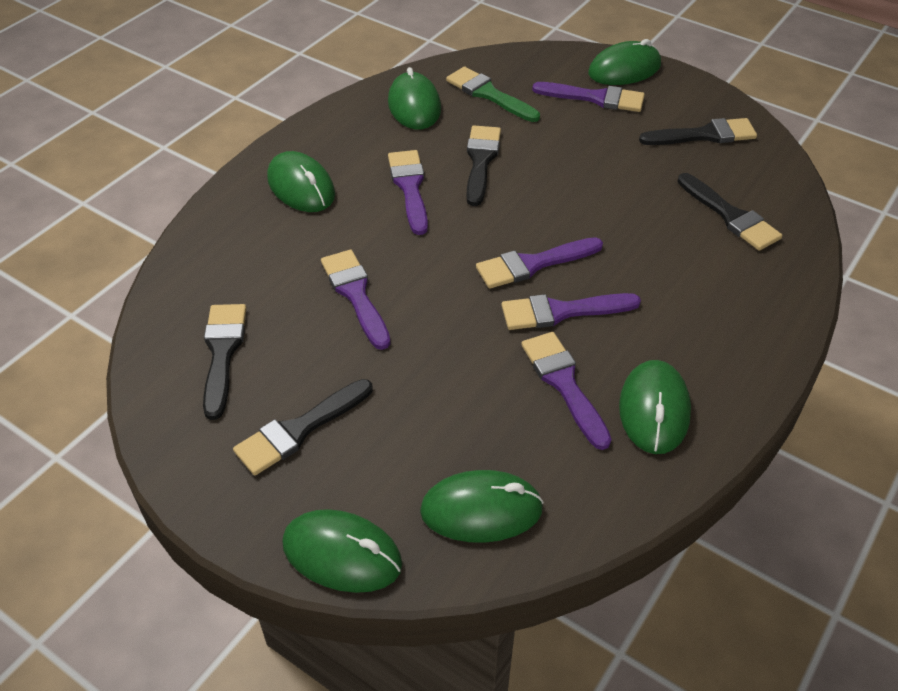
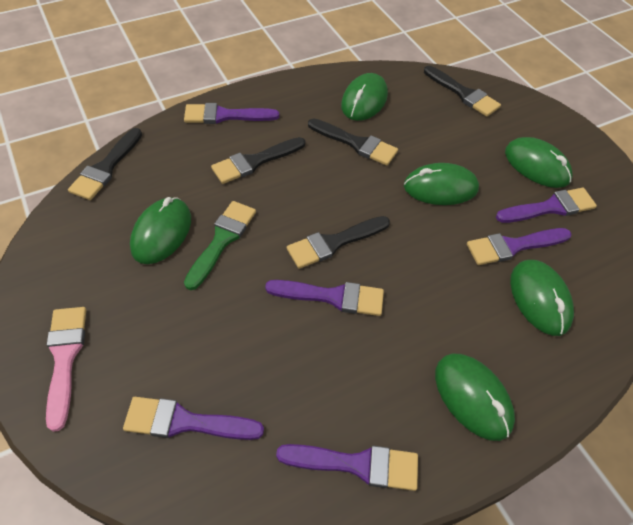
pink brush: 0 -> 1

